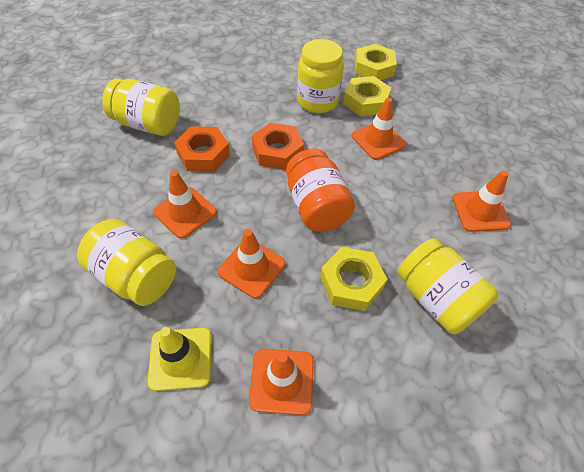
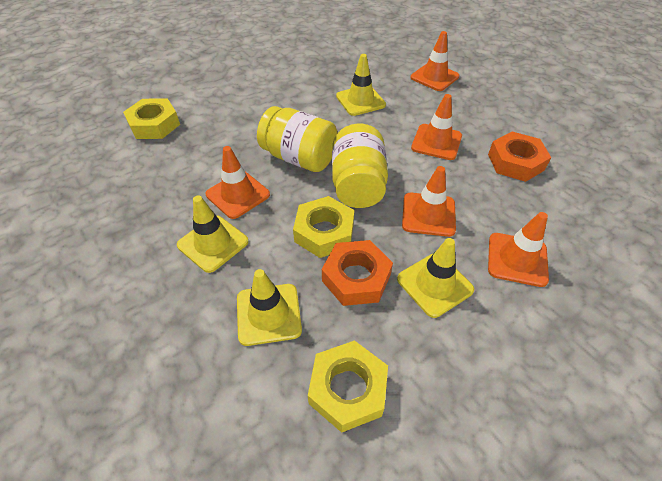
orange jar: 1 -> 0
yellow jar: 4 -> 2
yellow traffic cone: 1 -> 4

